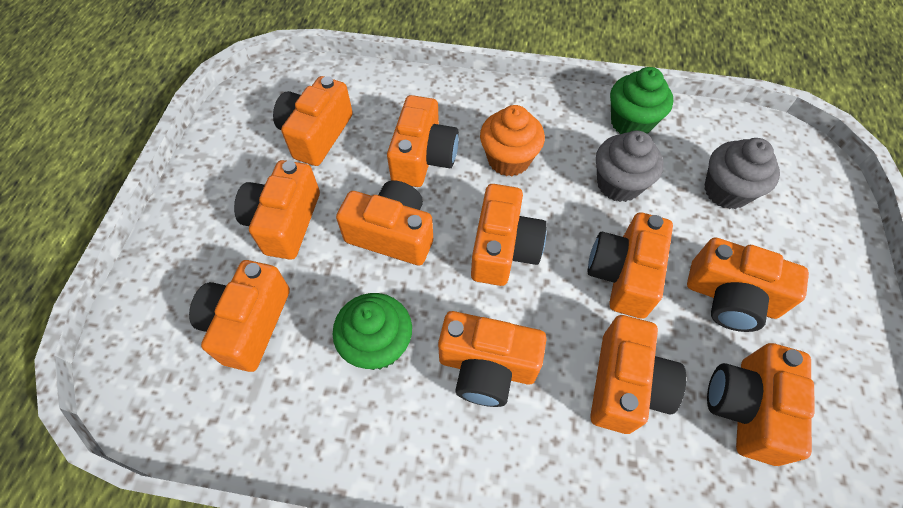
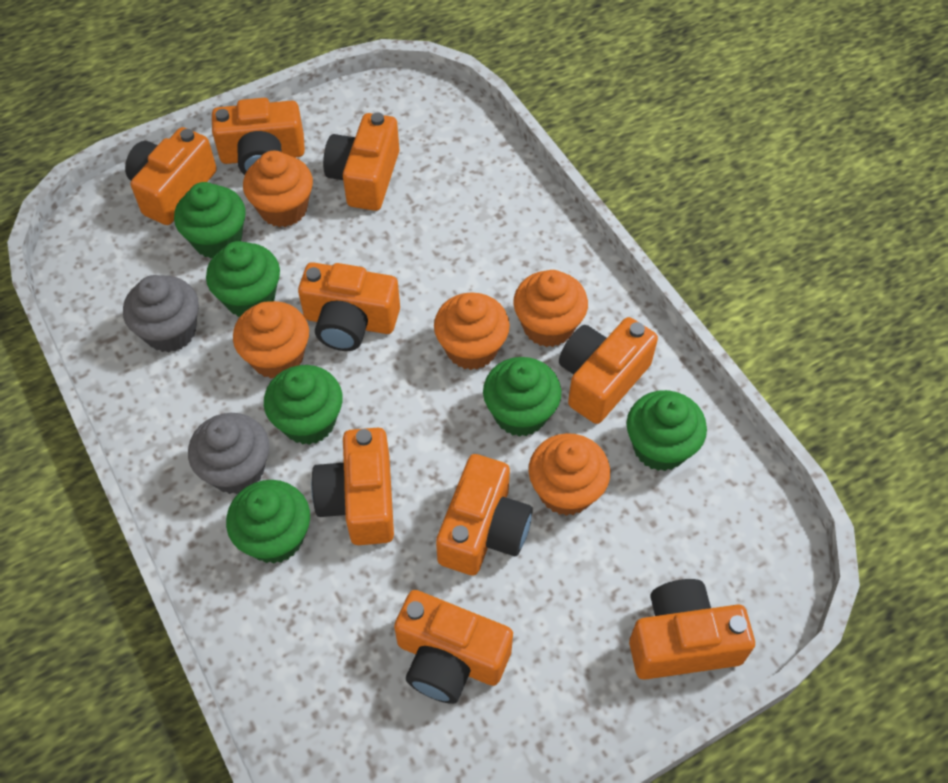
green cupcake: 2 -> 6
orange camera: 11 -> 9
orange cupcake: 1 -> 5

